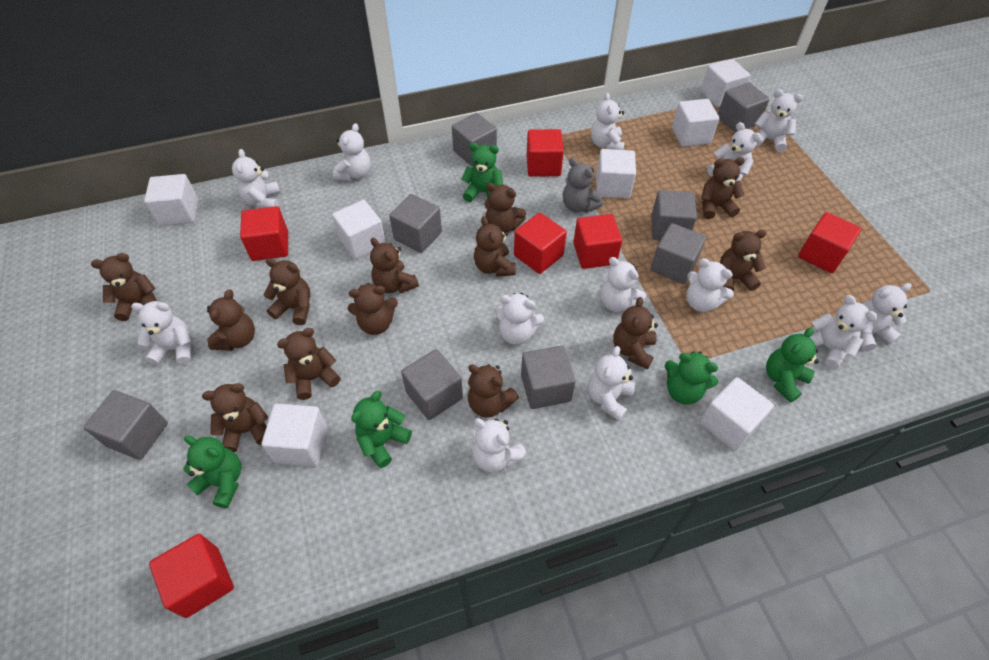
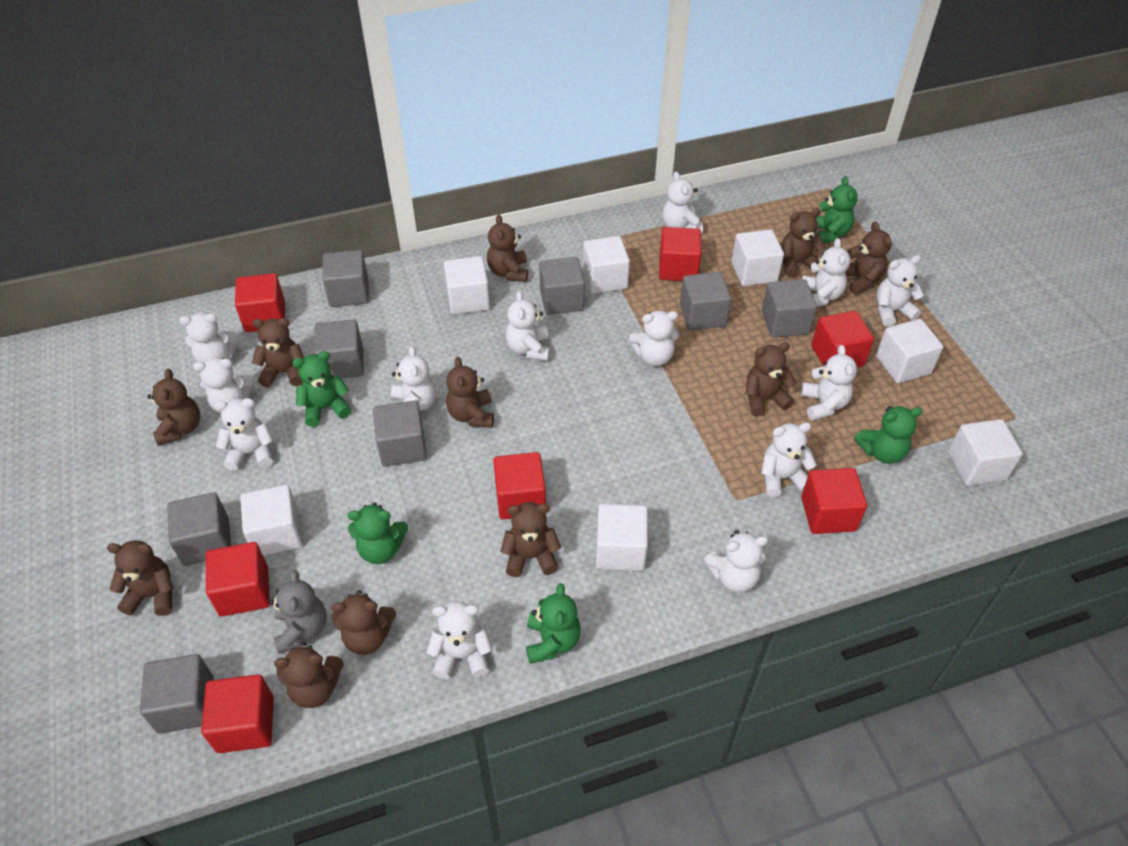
brown teddy bear: 13 -> 11
red cube: 6 -> 7

